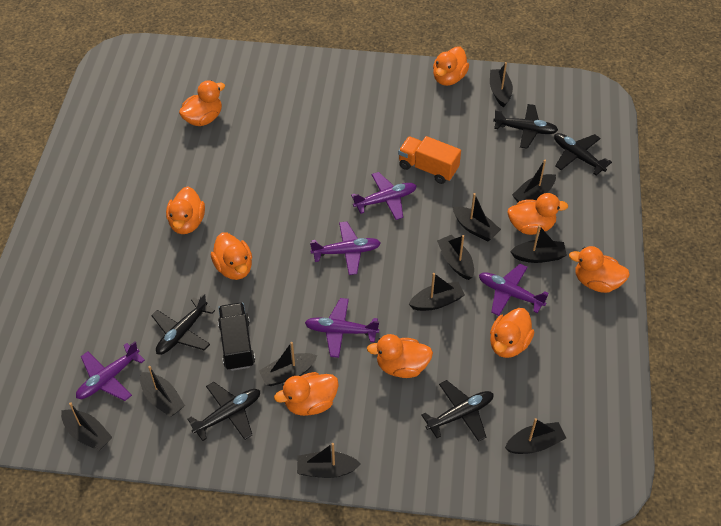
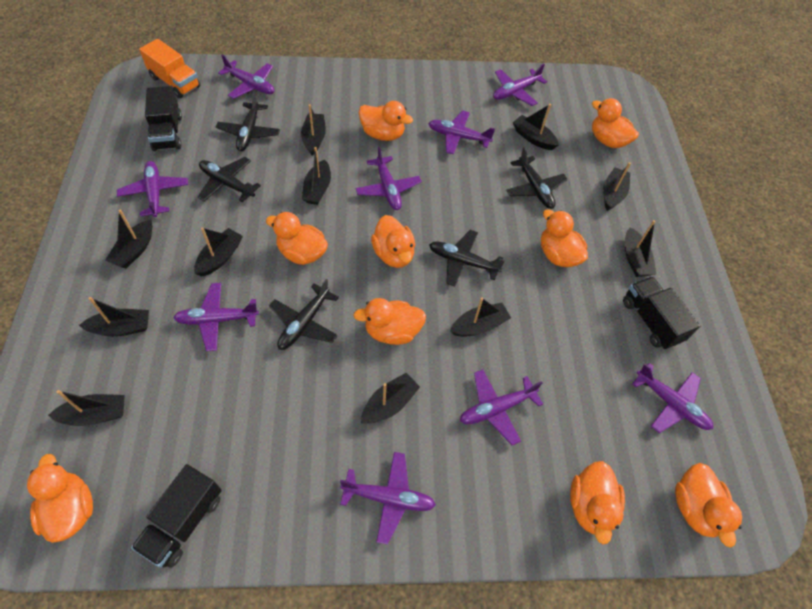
black truck: 1 -> 3
purple plane: 5 -> 9

